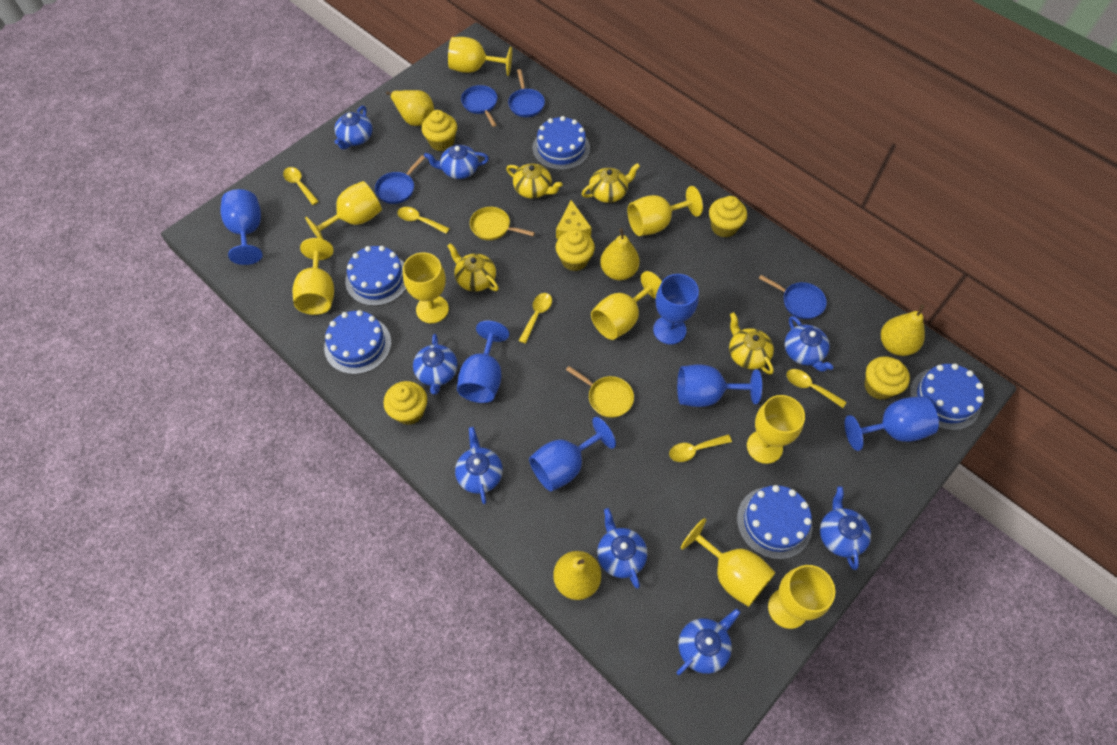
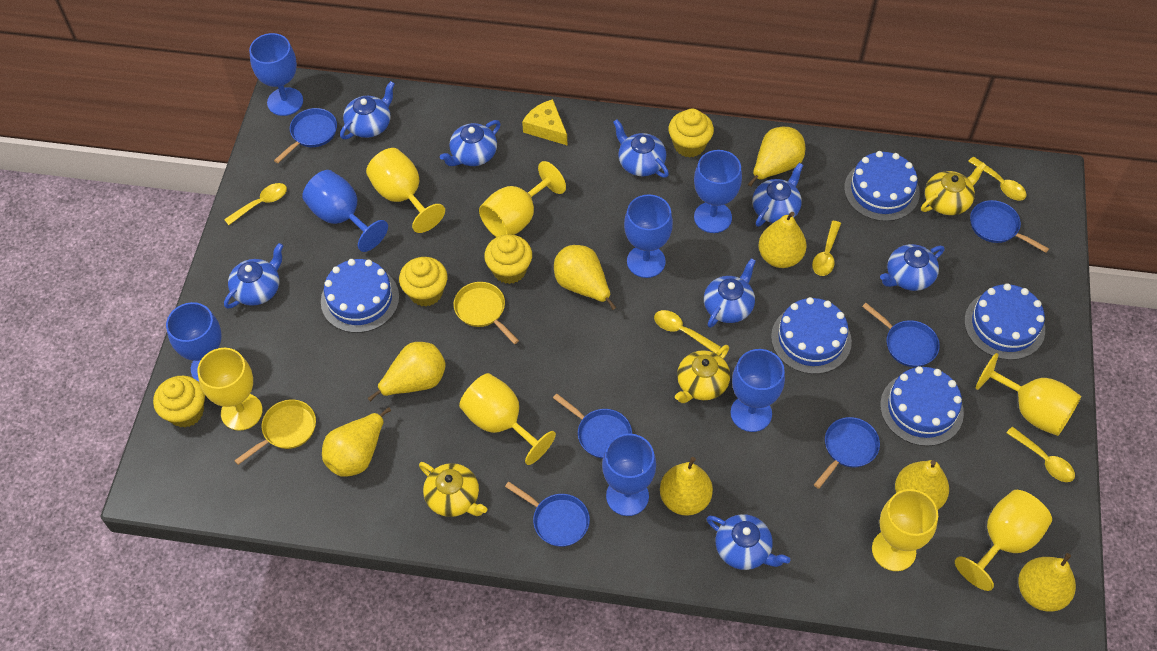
blue goblet: 6 -> 7
blue pan: 4 -> 6
yellow cupcake: 5 -> 4
yellow goblet: 9 -> 7
yellow pear: 4 -> 8
yellow teapot: 4 -> 3

